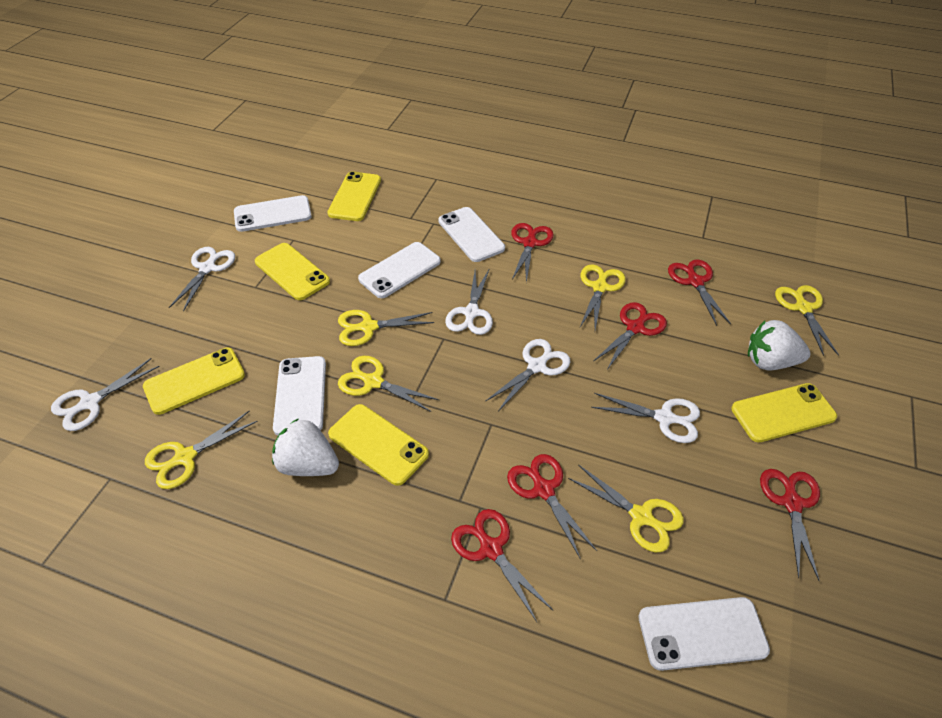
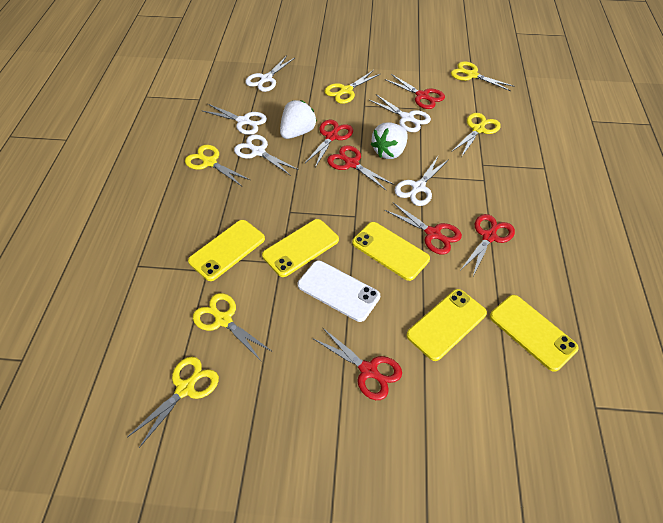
white phone: 5 -> 1

